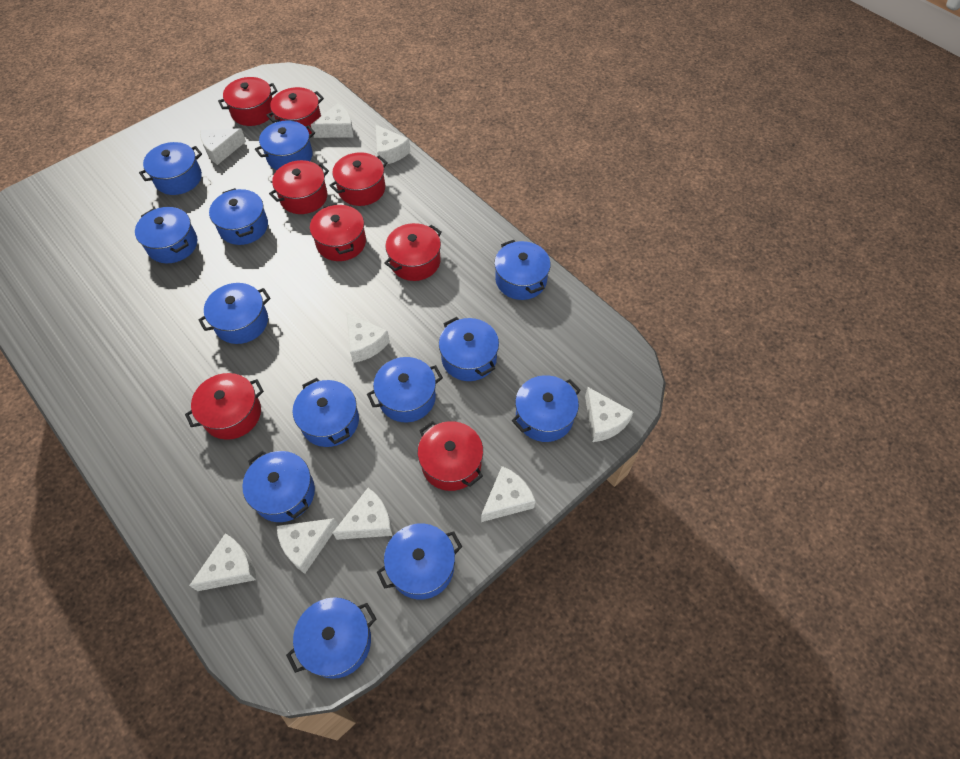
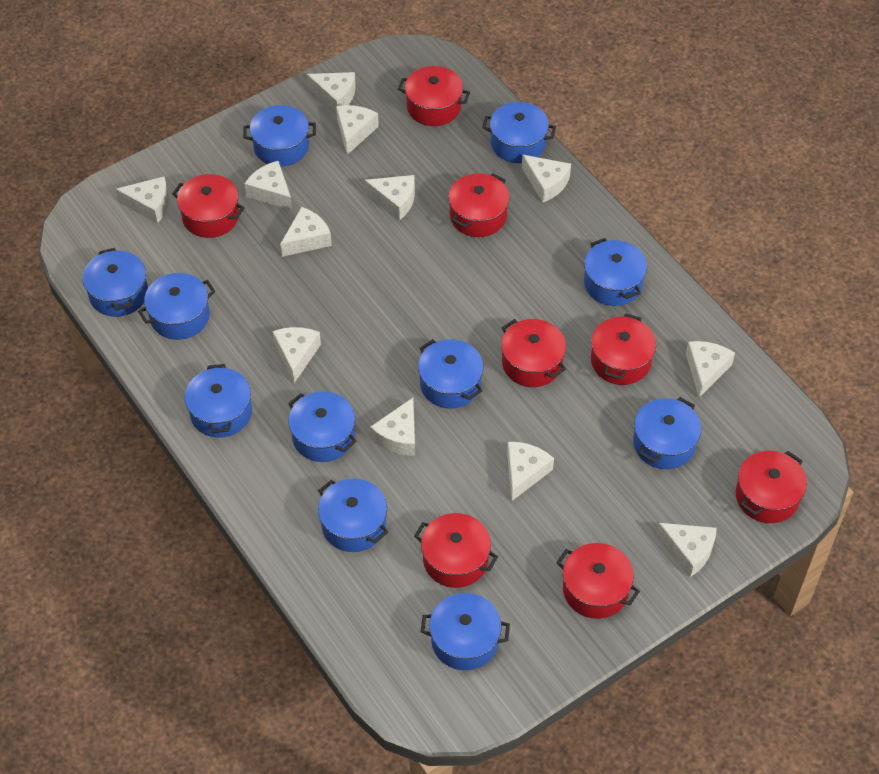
blue pot: 13 -> 11
white cheese: 9 -> 12

